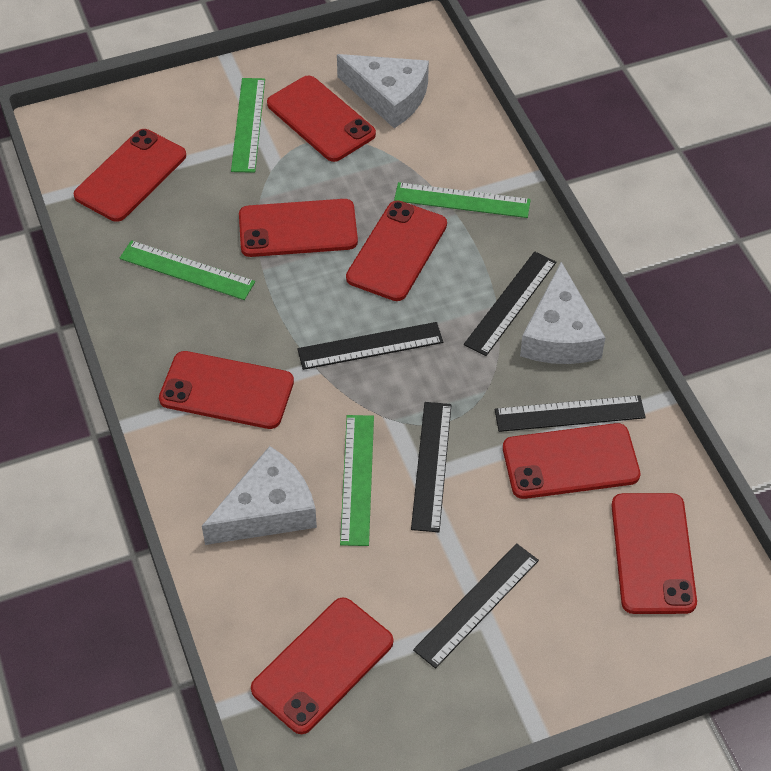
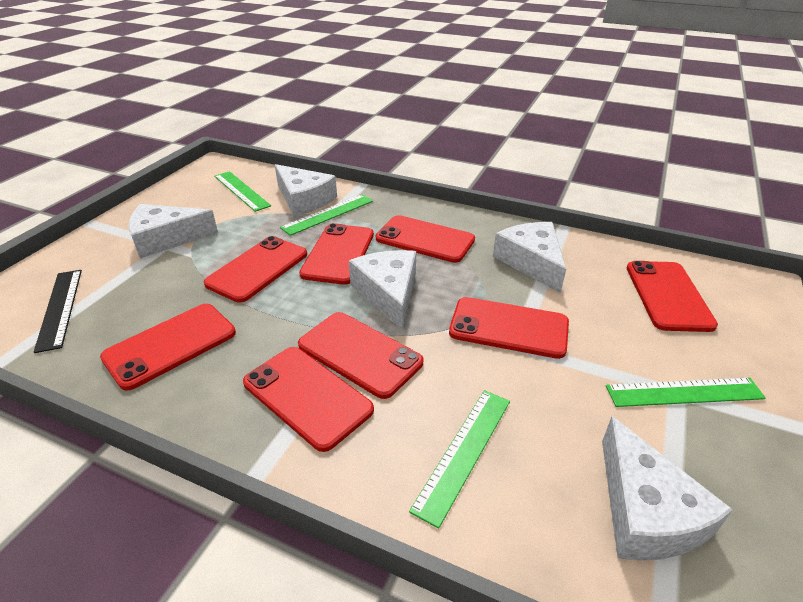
black ruler: 5 -> 1
white cheese: 3 -> 5

